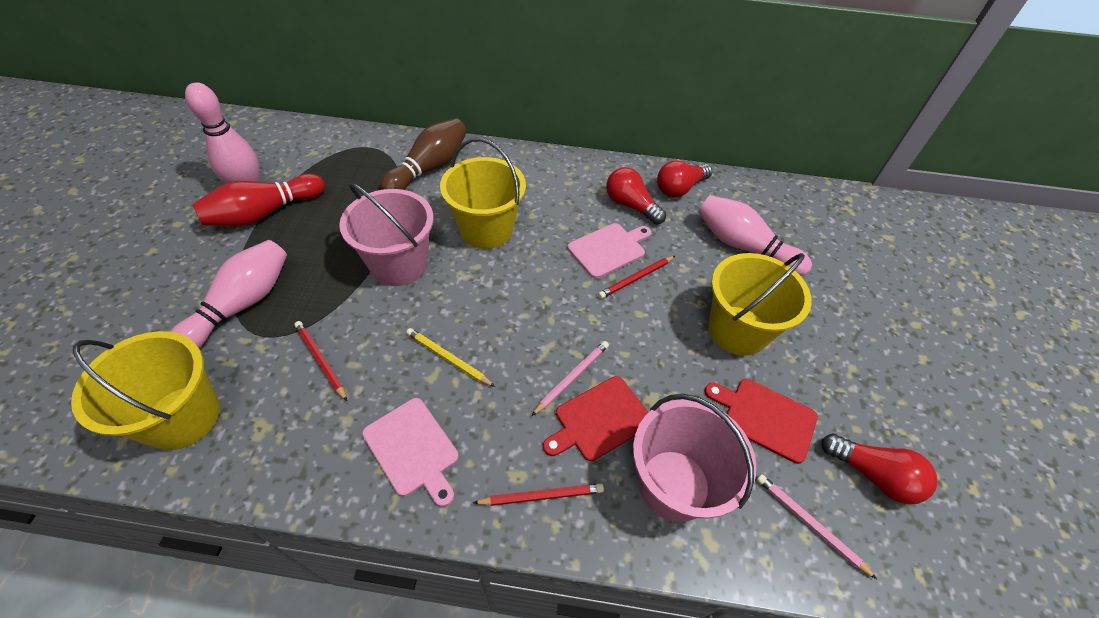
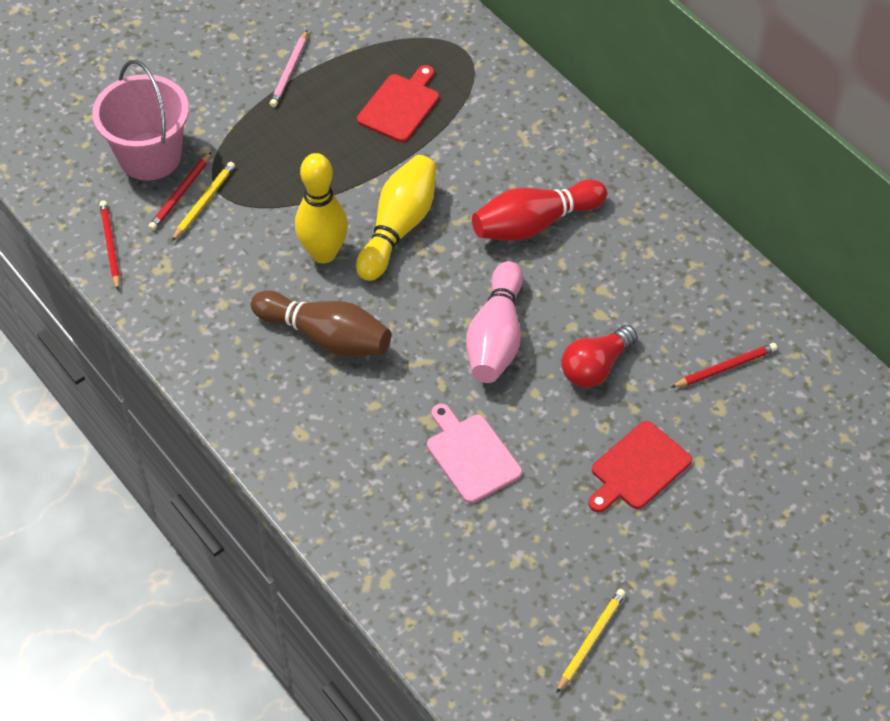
pink bowling pin: 3 -> 1
pink bucket: 2 -> 1
pink cutting board: 2 -> 1
pink pencil: 2 -> 1
red light bulb: 3 -> 1
yellow bowling pin: 0 -> 2
yellow bucket: 3 -> 0
yellow pencil: 1 -> 2

